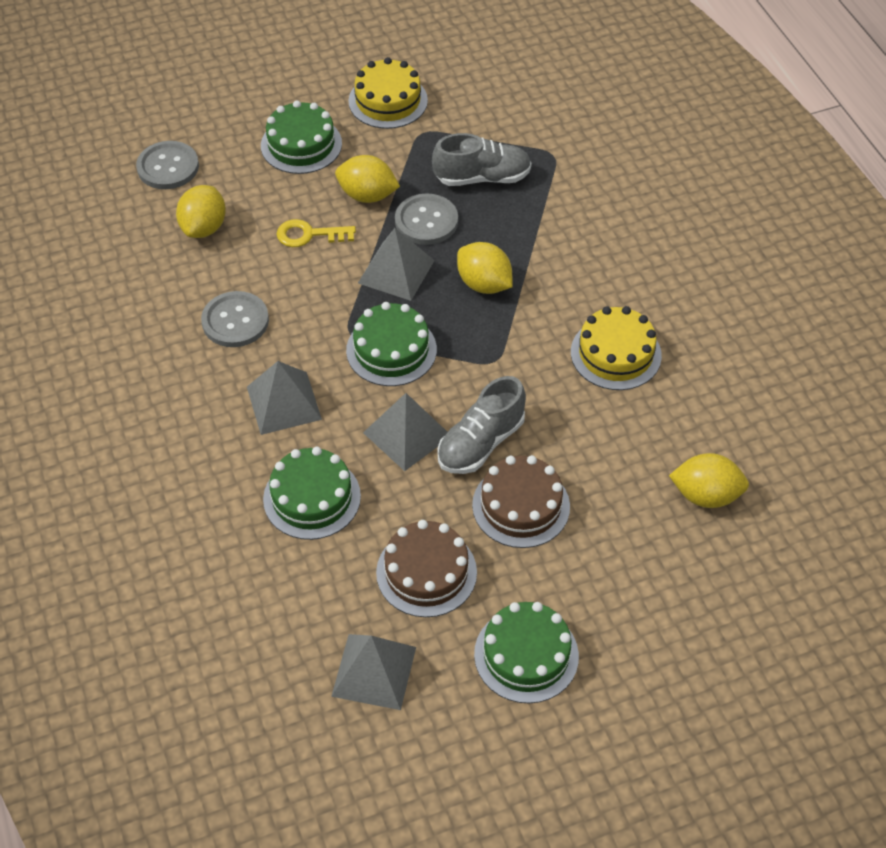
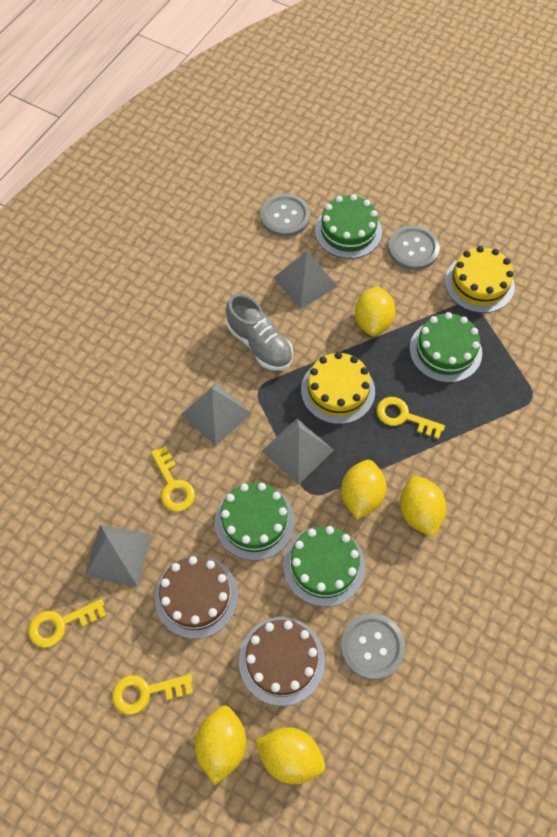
grey shoe: 2 -> 1
yellow key: 1 -> 4
yellow lemon: 4 -> 5

